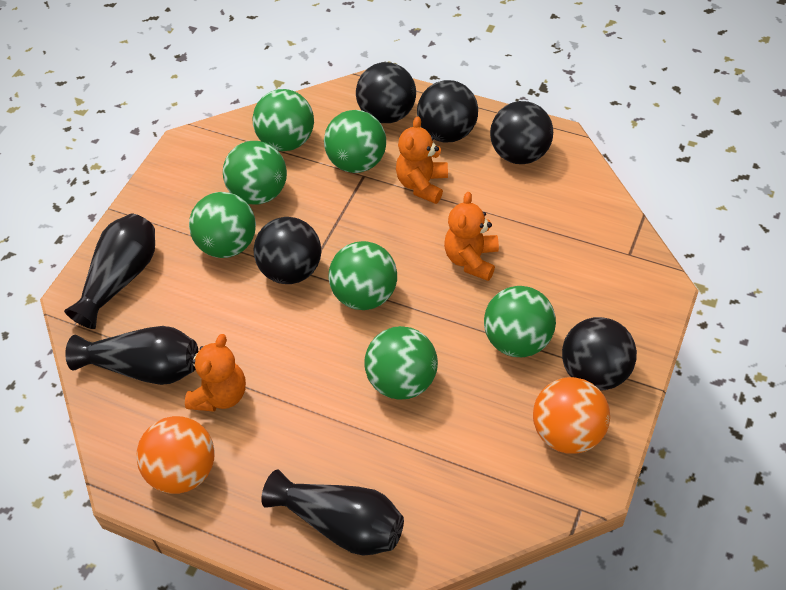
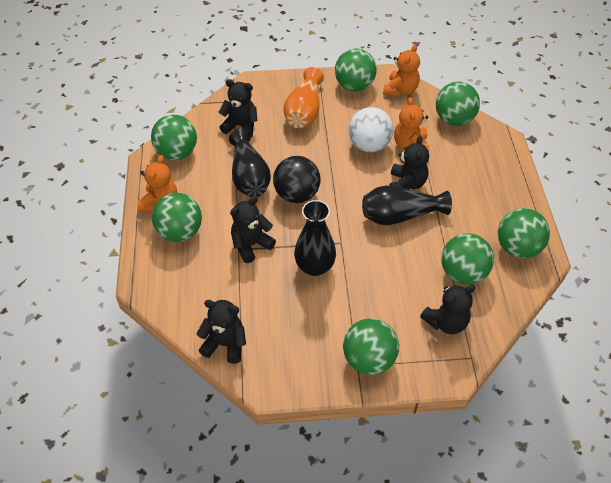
black ball: 5 -> 1
black teddy bear: 0 -> 5
orange ball: 2 -> 0
orange vase: 0 -> 1
white ball: 0 -> 1

